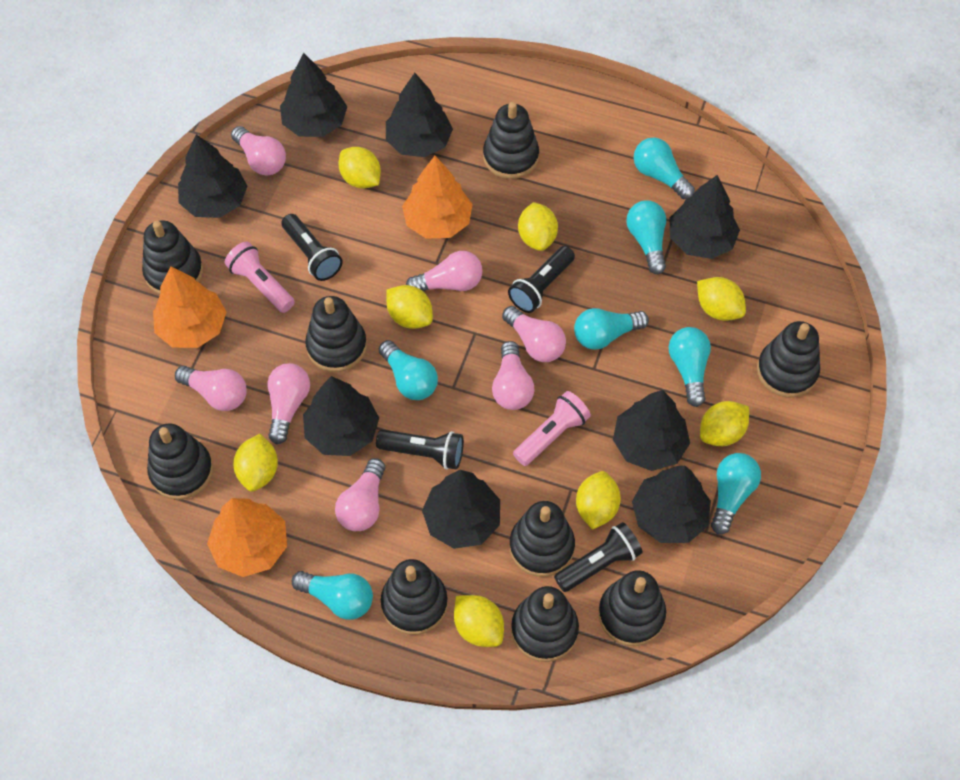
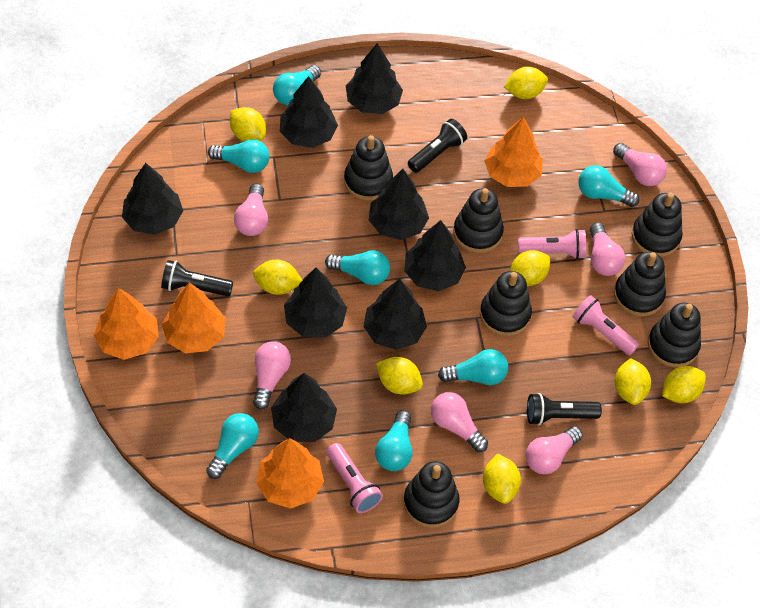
black flashlight: 4 -> 3
black stacking toy: 9 -> 7
orange tree: 3 -> 4
pink flashlight: 2 -> 3
pink light bulb: 7 -> 6

